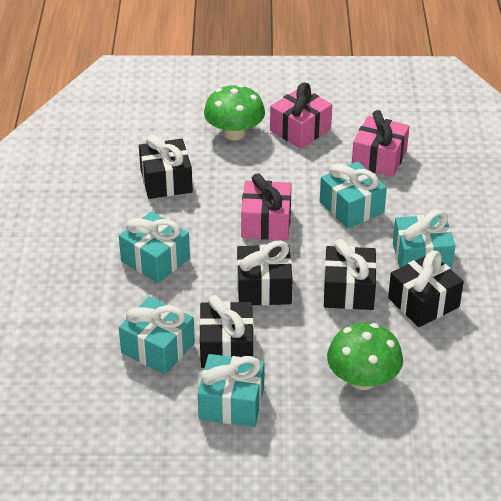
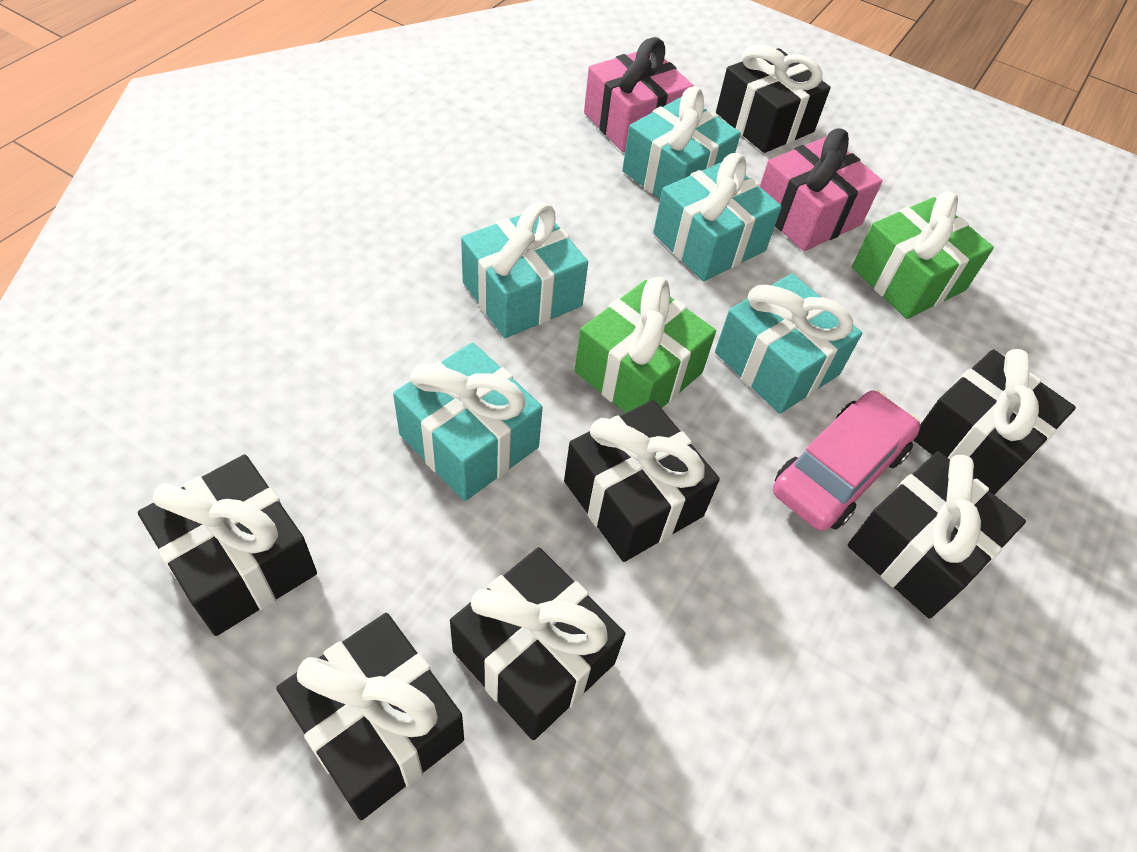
black gift: 5 -> 7
green gift: 0 -> 2
green mushroom: 2 -> 0
pink car: 0 -> 1
pink gift: 3 -> 2

